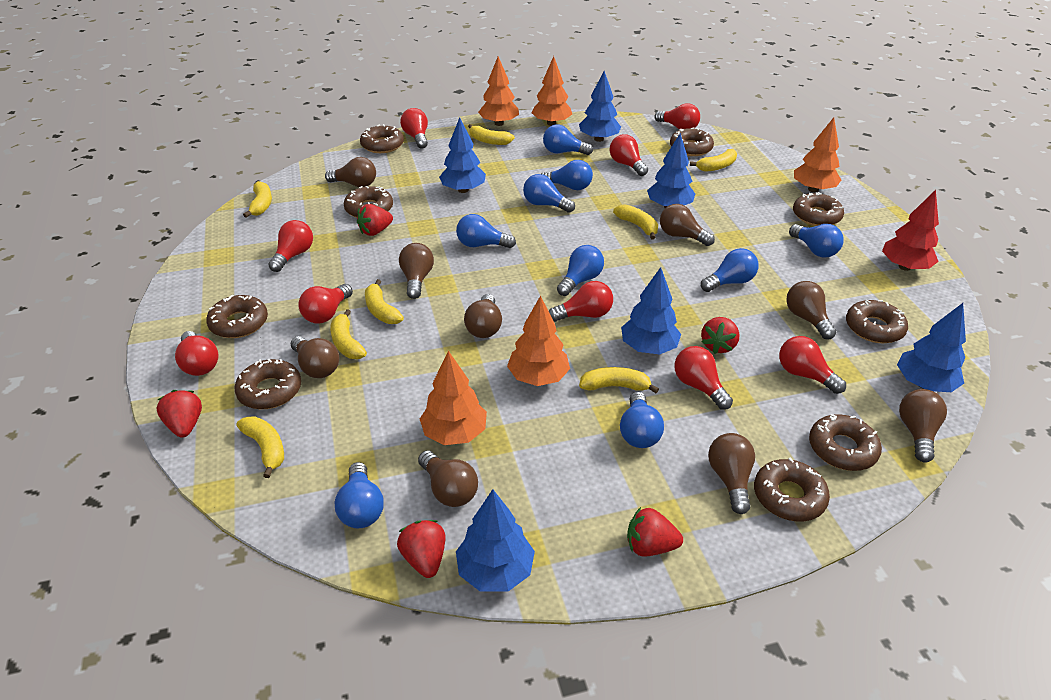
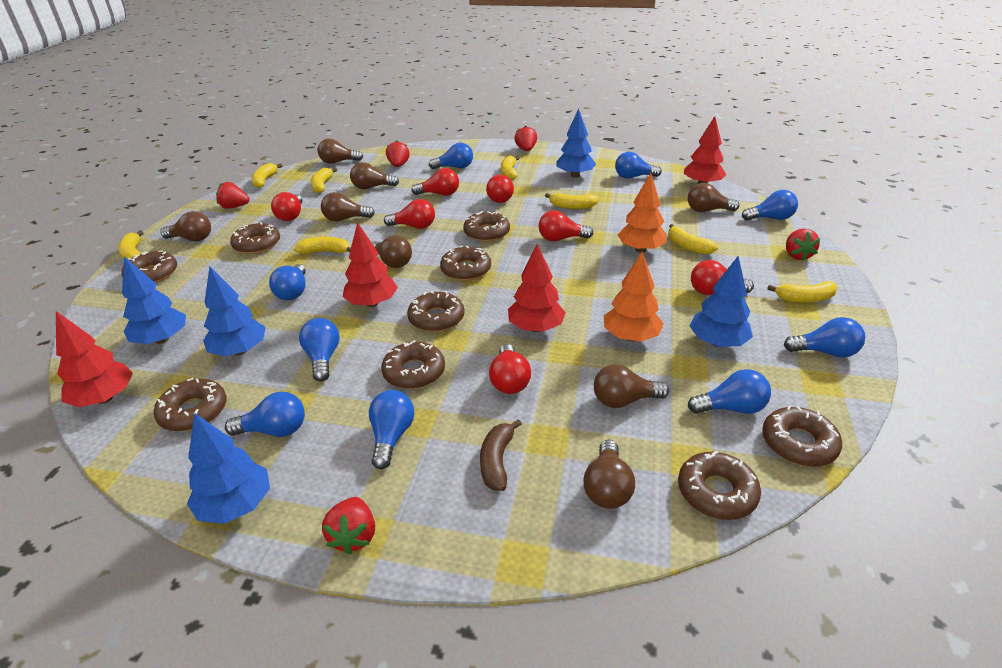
blue tree: 6 -> 5
brown banana: 0 -> 1
brown light bulb: 9 -> 8
orange tree: 5 -> 2
red light bulb: 9 -> 7
red tree: 1 -> 4

